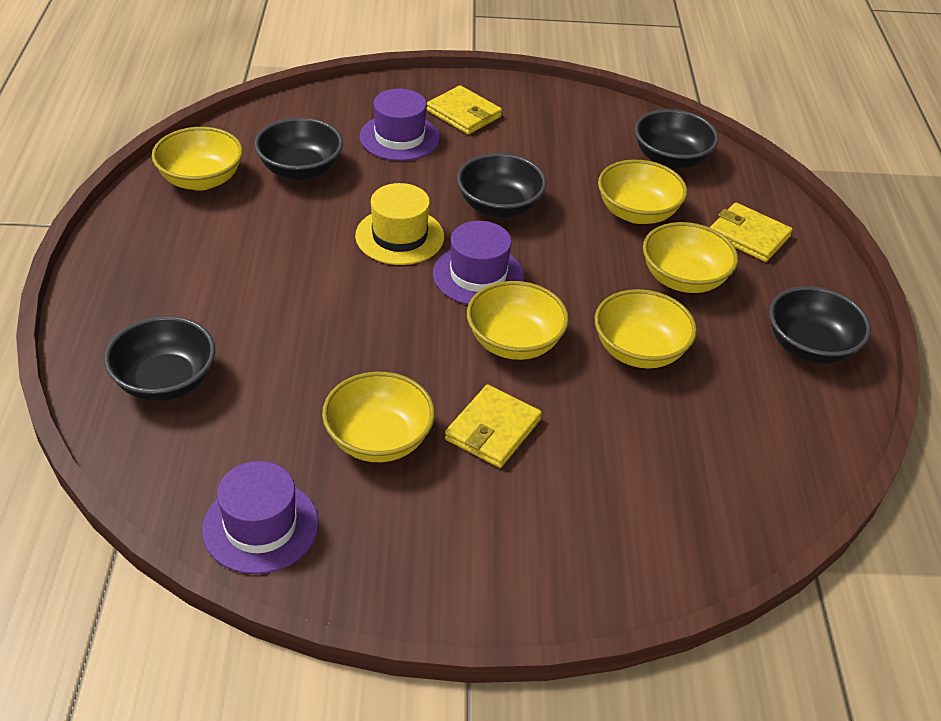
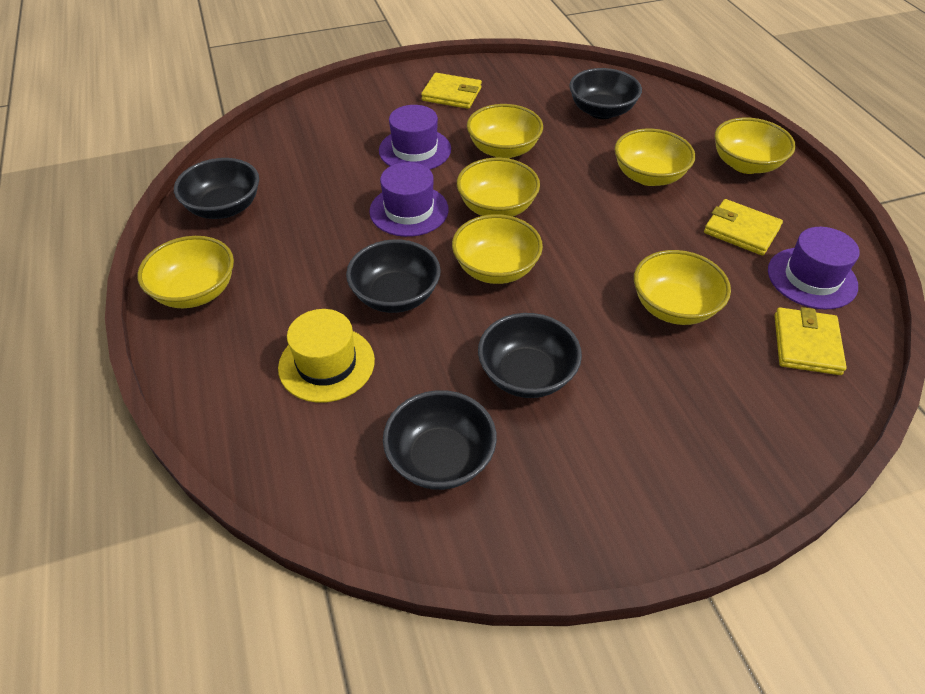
yellow bowl: 6 -> 7

